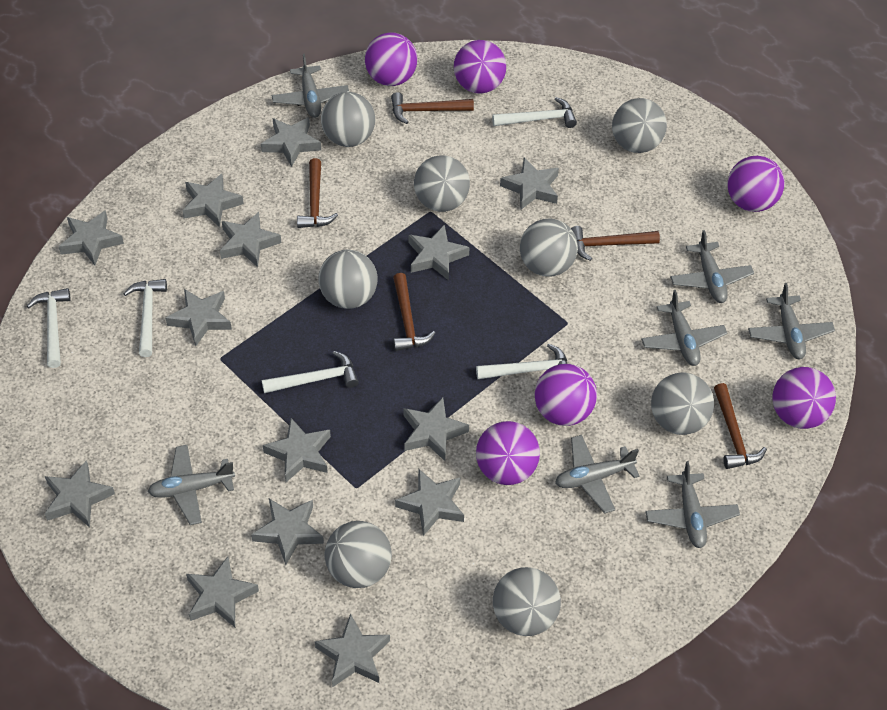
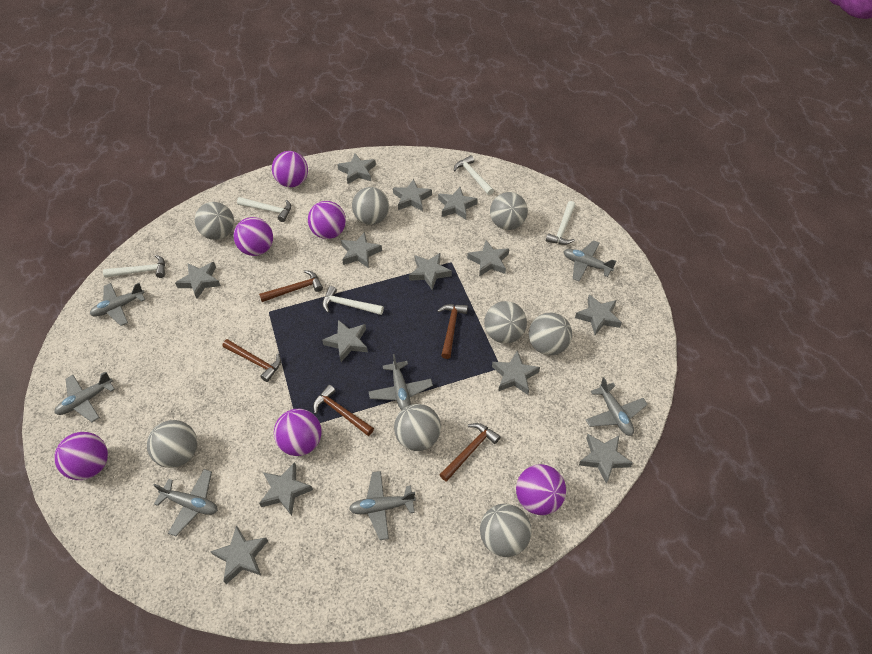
grey star: 14 -> 13

